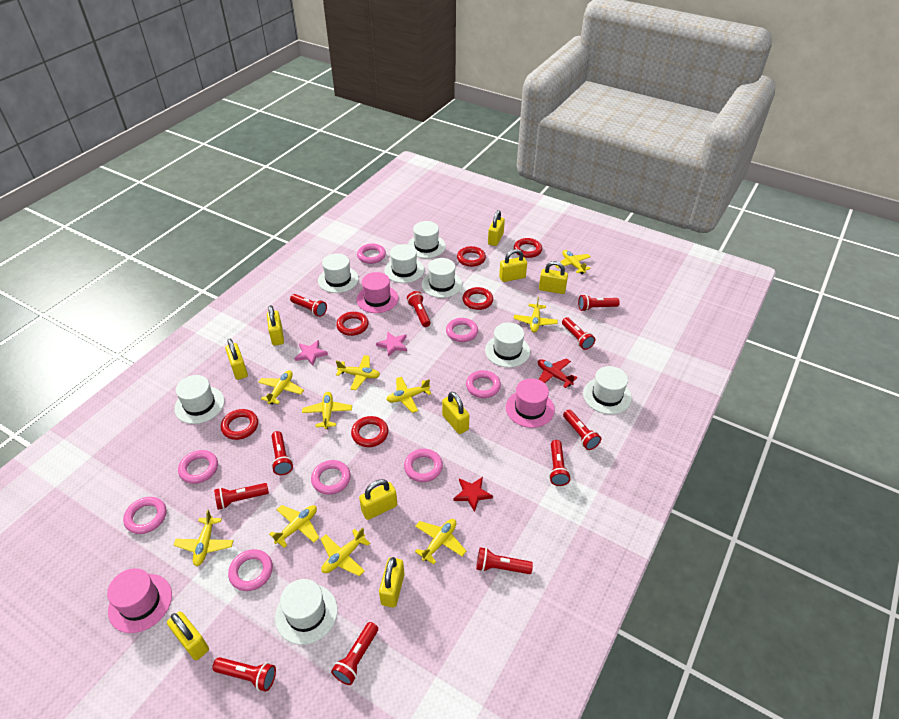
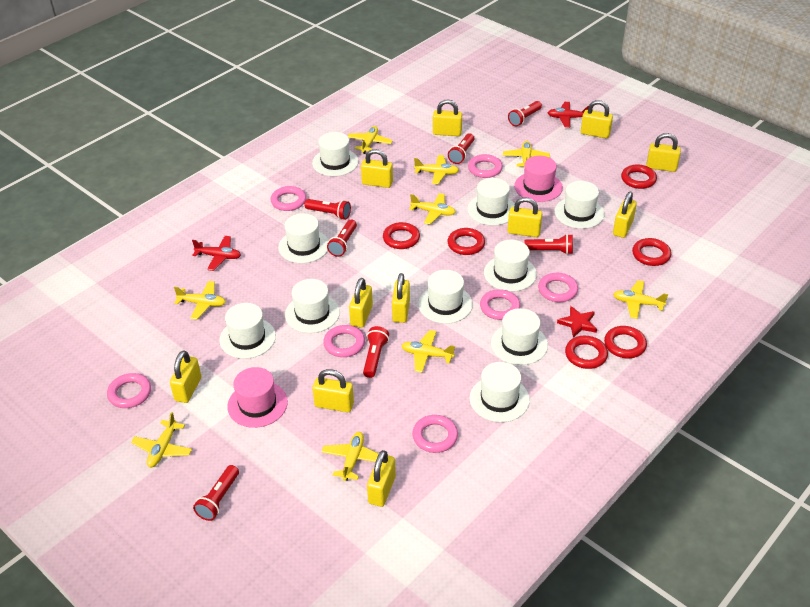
pink hat: 3 -> 2
pink ring: 8 -> 7
pink star: 2 -> 0
red flashlight: 11 -> 7
red plane: 1 -> 2
white hat: 8 -> 10
yellow padlock: 9 -> 11
yellow plane: 10 -> 9

